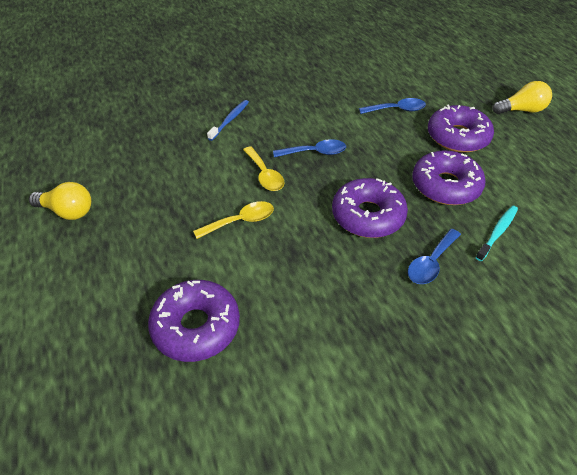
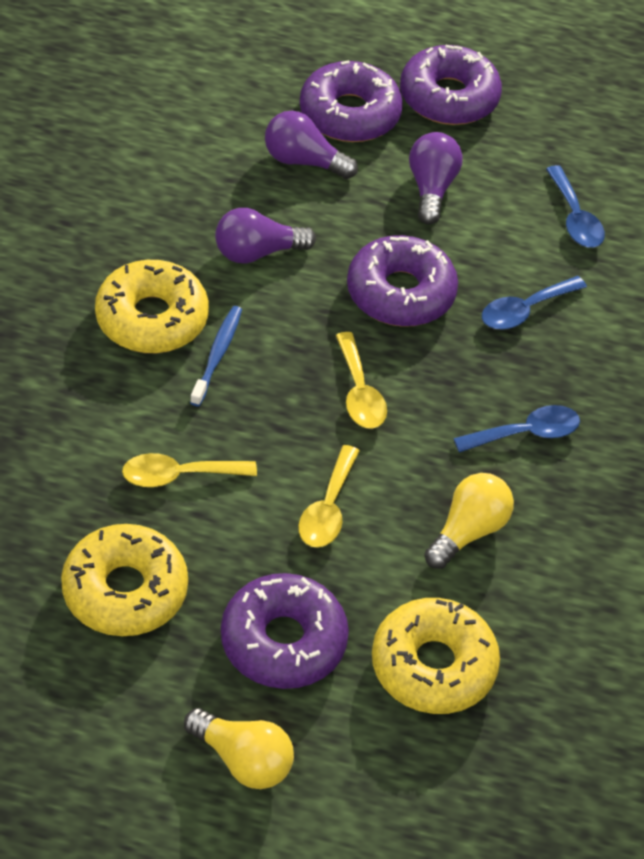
purple light bulb: 0 -> 3
turquoise toothbrush: 1 -> 0
yellow donut: 0 -> 3
yellow spoon: 2 -> 3

